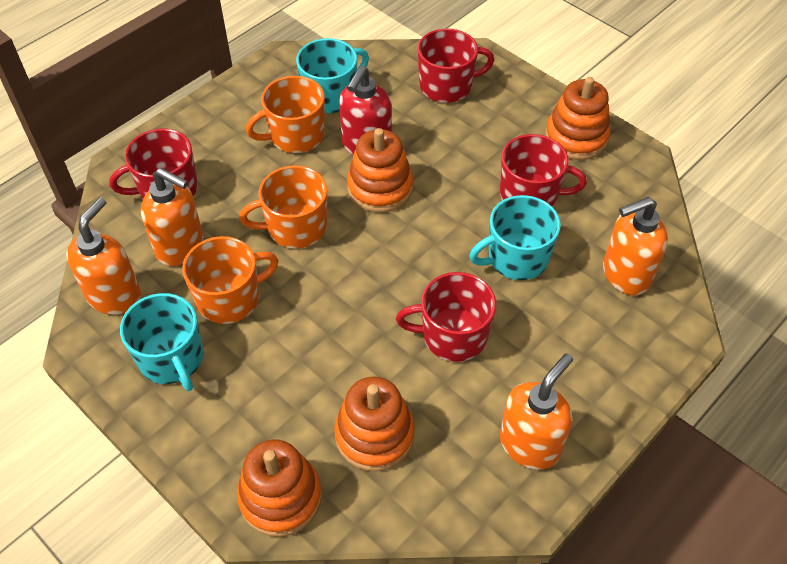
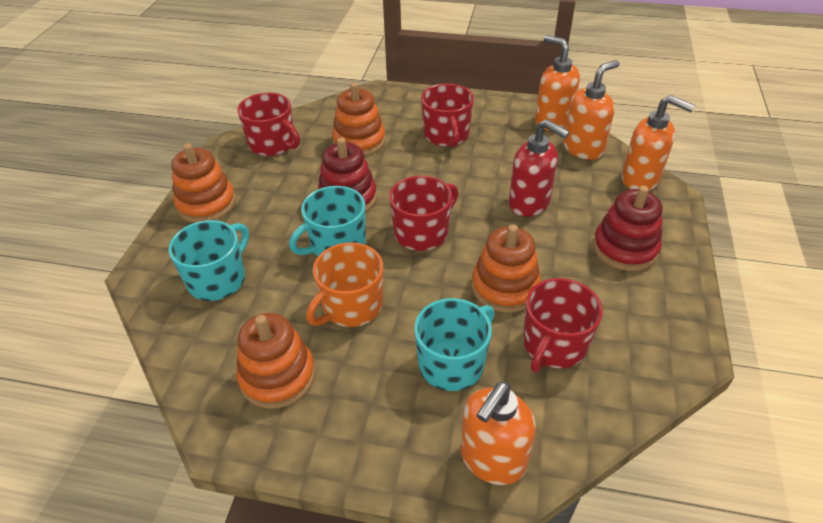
orange mug: 3 -> 1
red stacking toy: 0 -> 2

